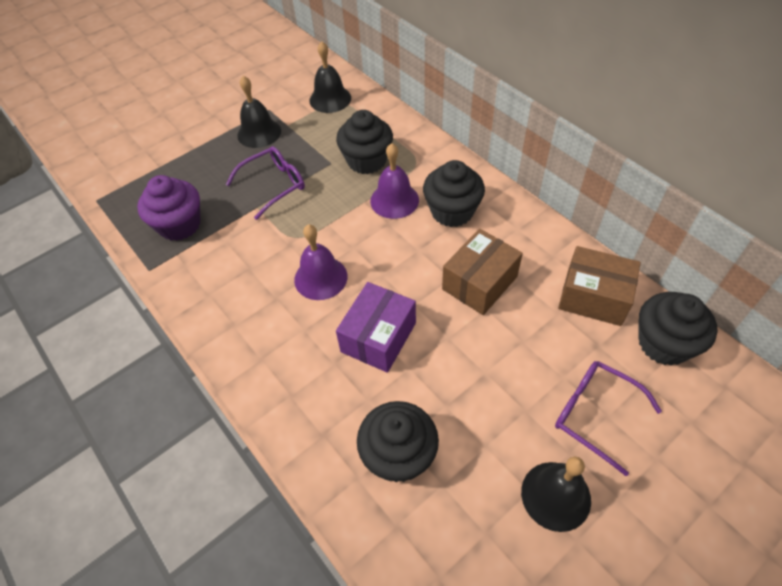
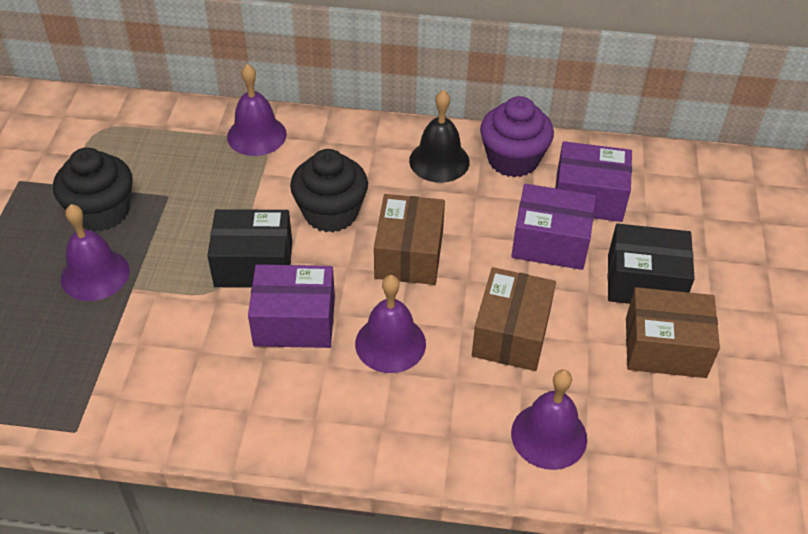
black bell: 3 -> 1
black box: 0 -> 2
black cupcake: 4 -> 2
brown box: 2 -> 3
purple bell: 2 -> 4
purple box: 1 -> 3
purple glasses: 2 -> 0

